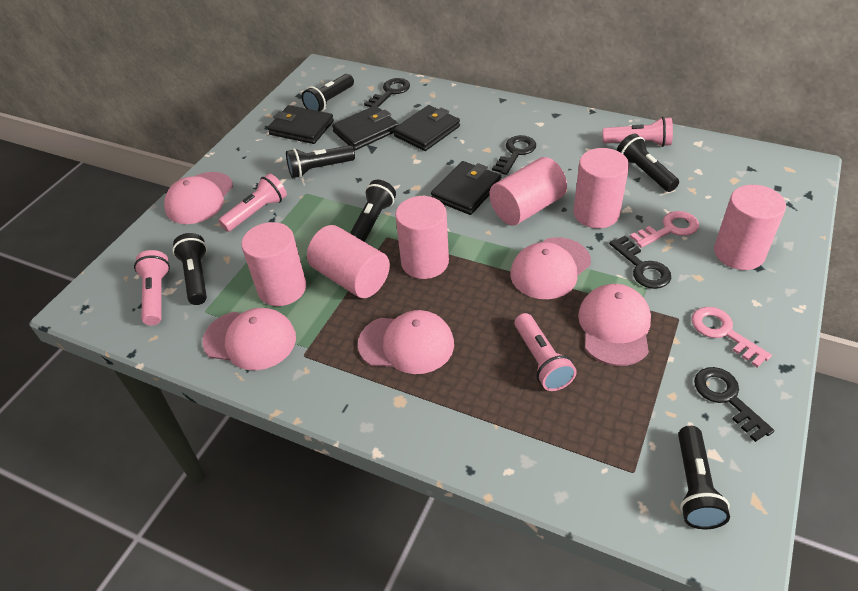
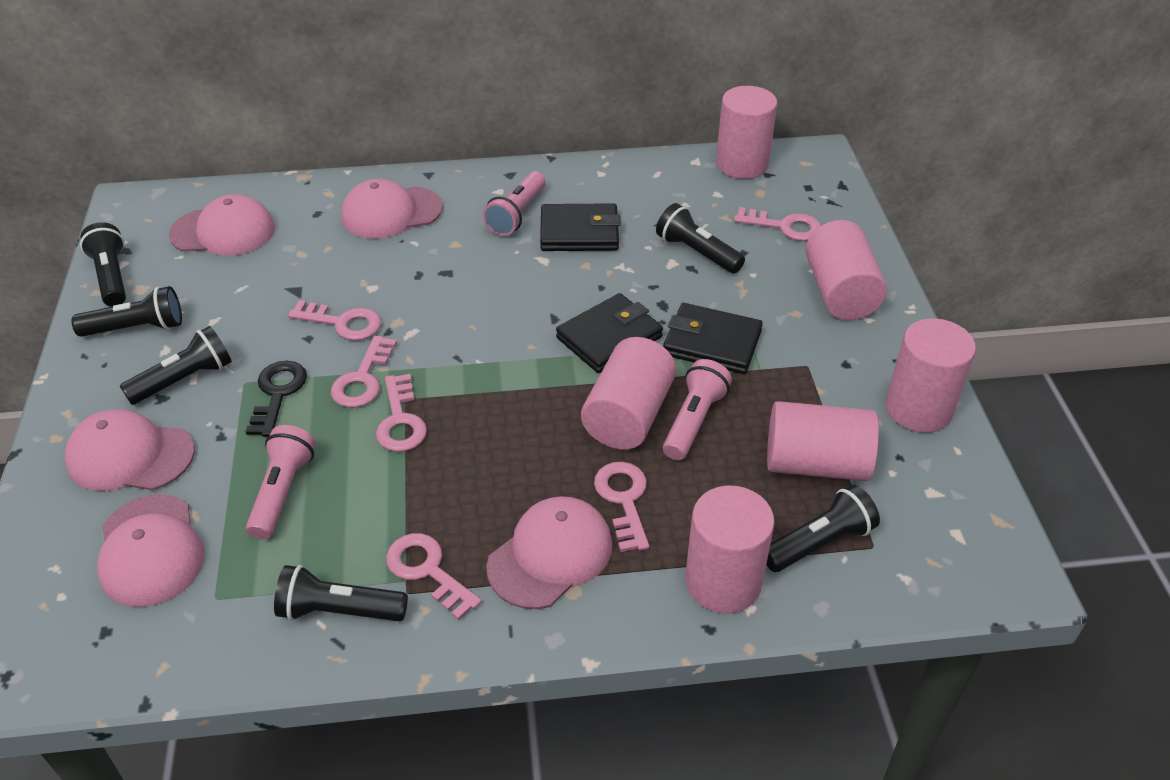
black key: 4 -> 1
black wallet: 4 -> 3
pink flashlight: 4 -> 3
pink key: 2 -> 6

